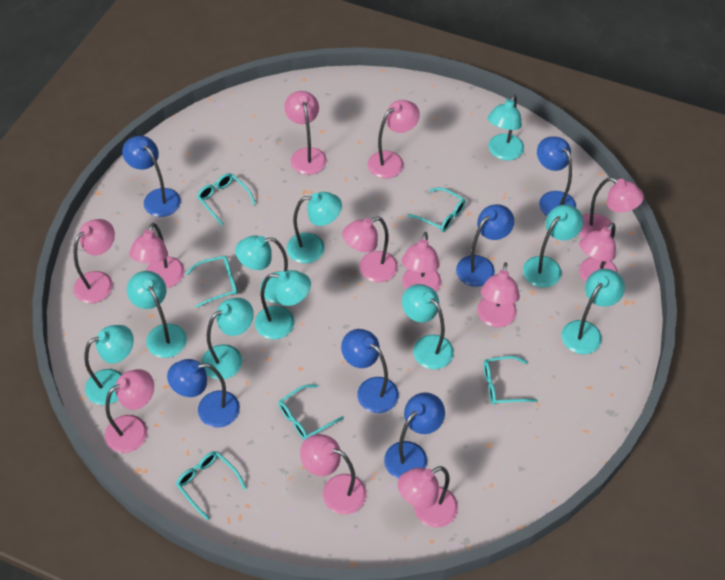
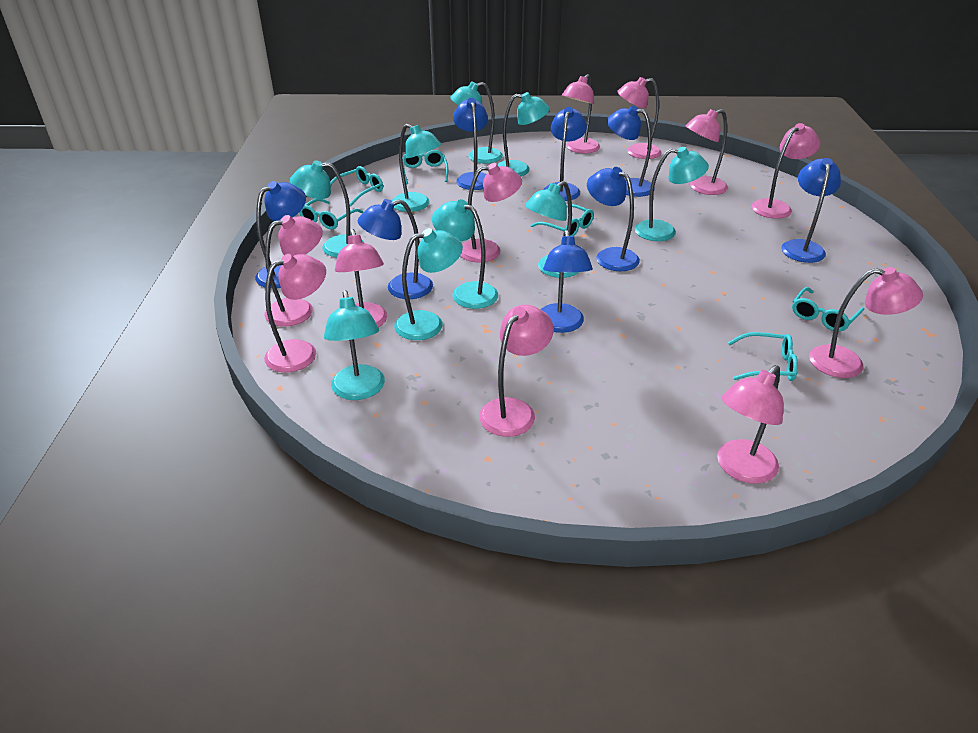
blue lamp: 6 -> 8
pink lamp: 12 -> 11
turquoise lamp: 10 -> 9

